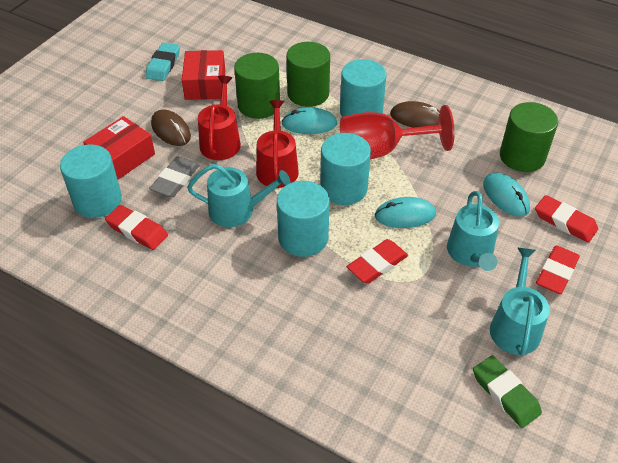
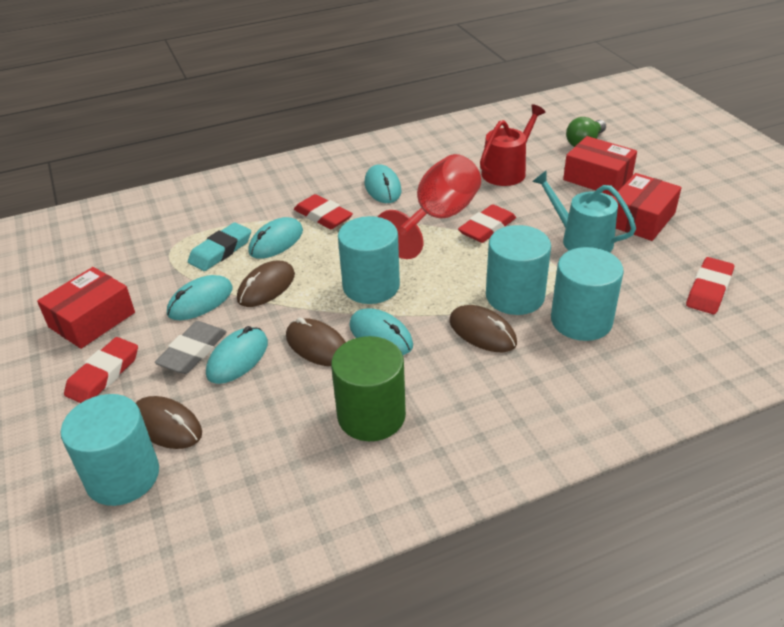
brown mouse: 2 -> 4
green cylinder: 3 -> 1
green eraser: 1 -> 0
green light bulb: 0 -> 1
red box: 2 -> 3
red watering can: 2 -> 1
turquoise mouse: 3 -> 5
turquoise watering can: 3 -> 1

